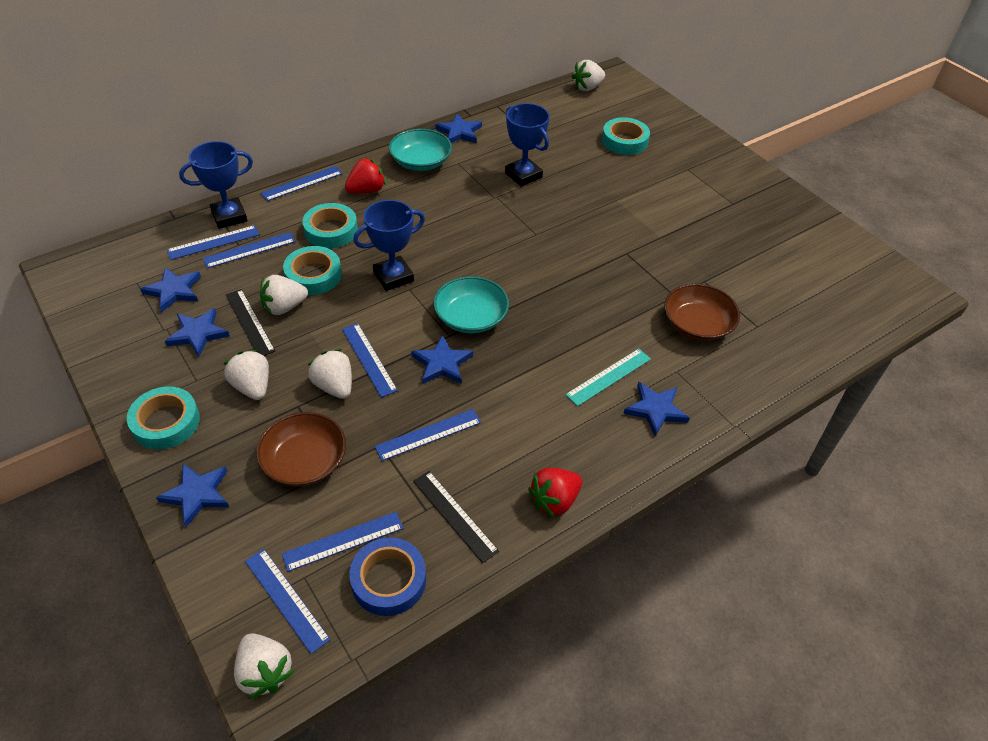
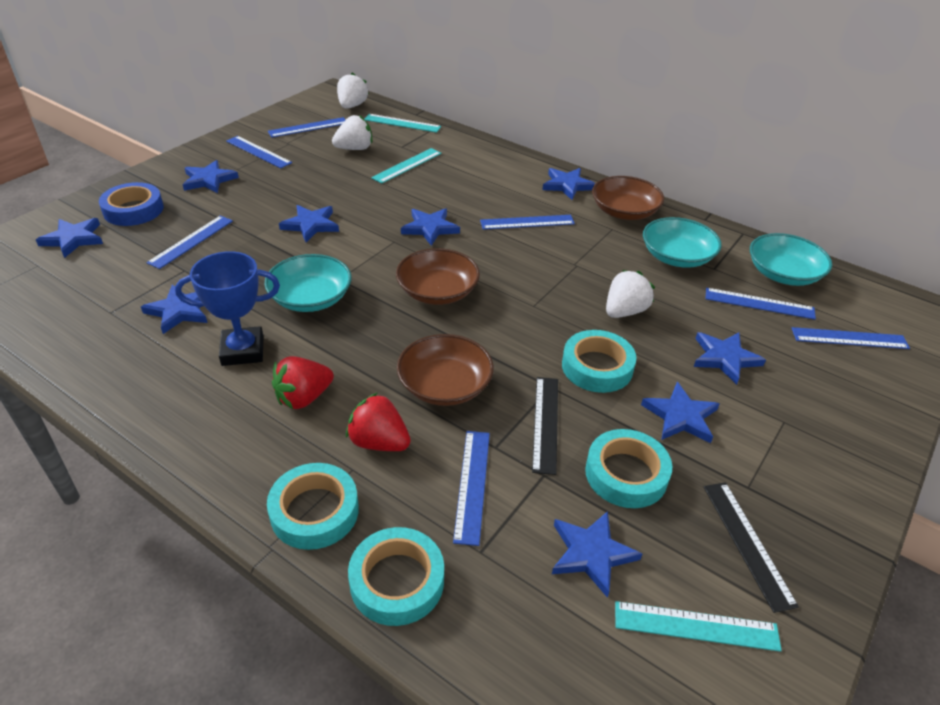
blue star: 6 -> 9
blue trophy: 3 -> 1
brown bowl: 2 -> 3
turquoise bowl: 2 -> 3
turquoise ruler: 1 -> 3
white strawberry: 5 -> 3

